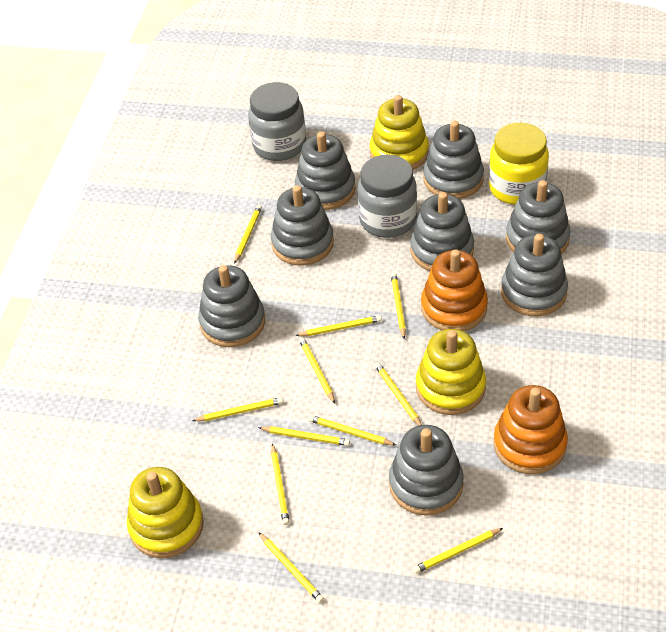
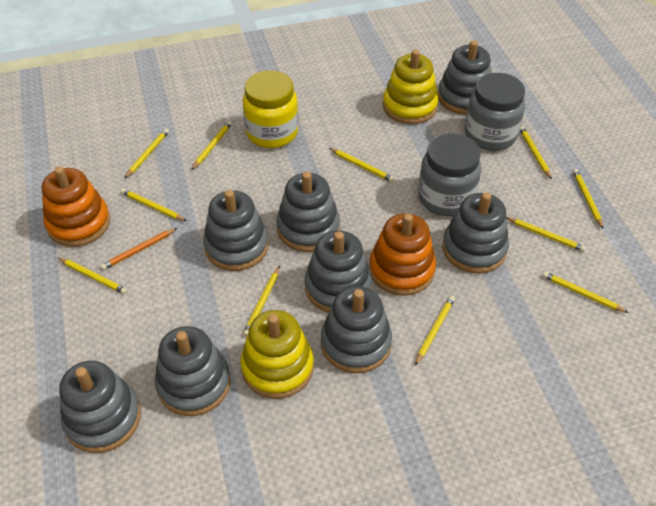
orange pencil: 0 -> 1
yellow stacking toy: 3 -> 2

